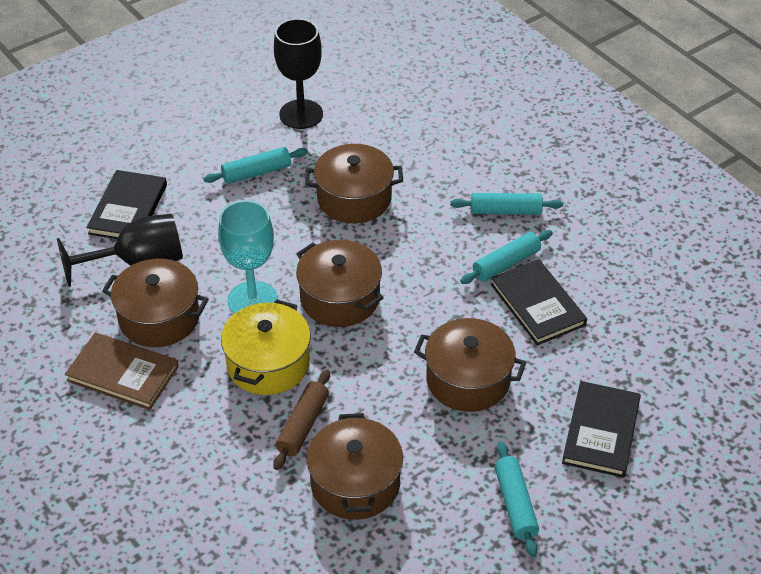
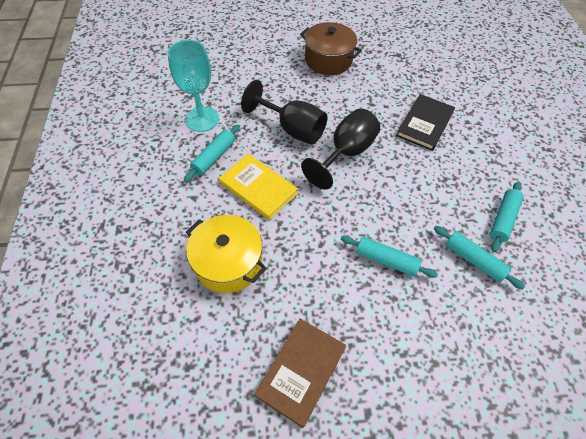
black book: 3 -> 1
brown pot: 5 -> 1
brown rolling pin: 1 -> 0
yellow book: 0 -> 1

